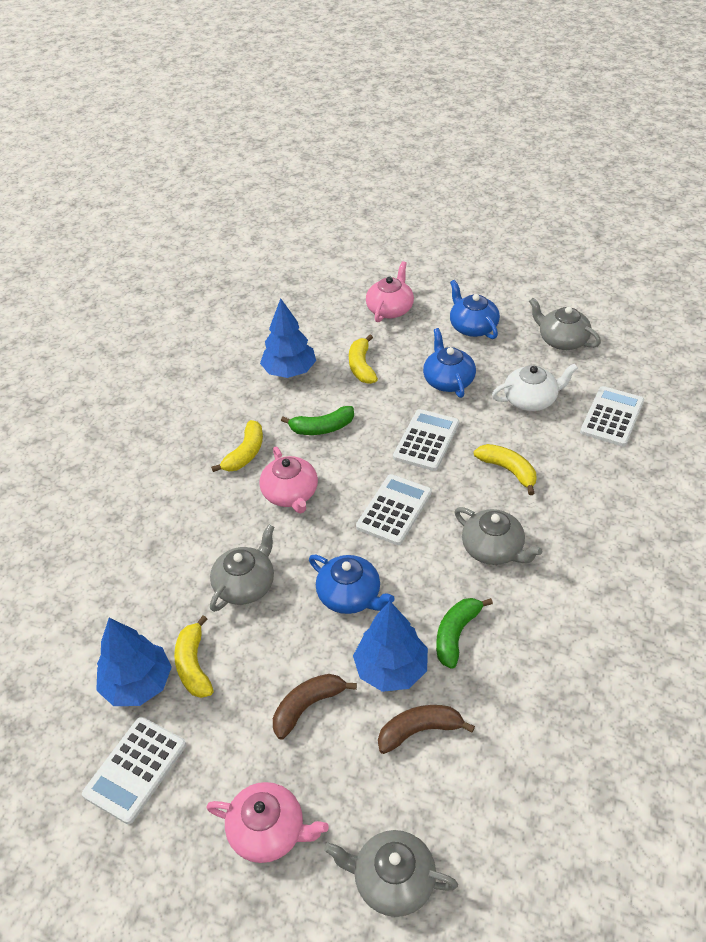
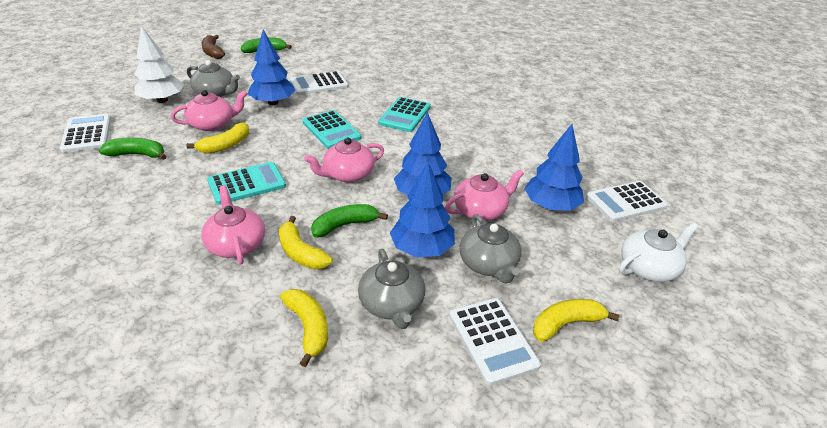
blue teapot: 3 -> 0
blue tree: 3 -> 4
brown banana: 2 -> 1
green banana: 2 -> 3
grey teapot: 4 -> 3
pink teapot: 3 -> 4
turquoise calculator: 0 -> 3
white tree: 0 -> 1

